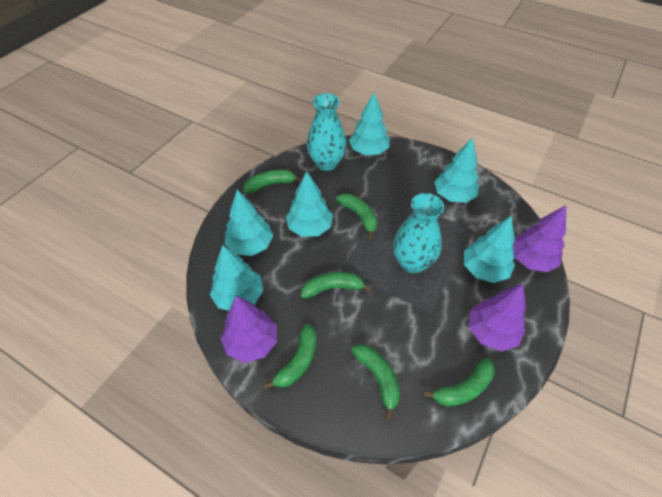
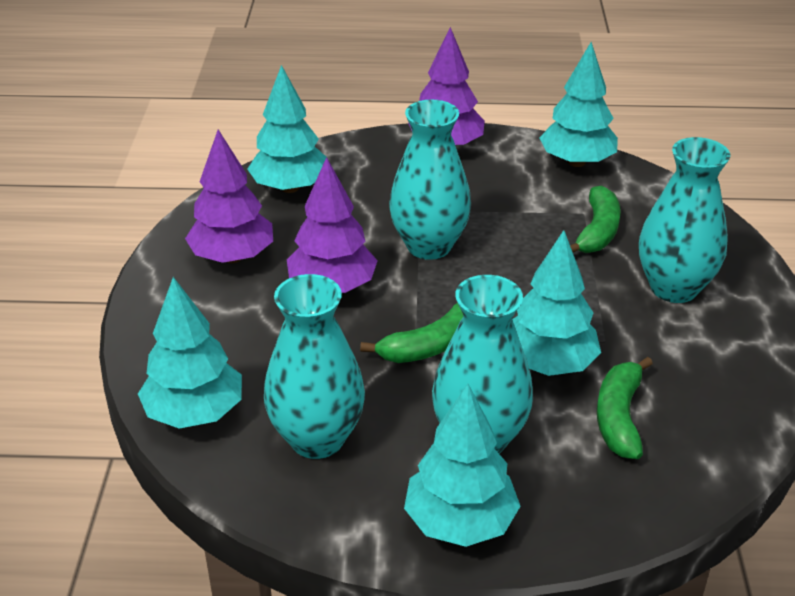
green banana: 6 -> 3
turquoise tree: 6 -> 5
turquoise vase: 2 -> 4

